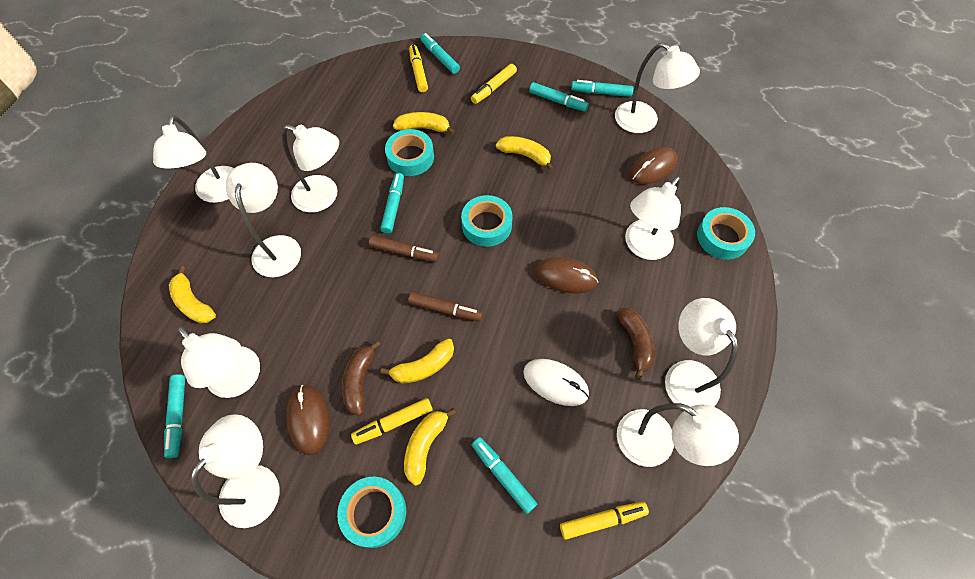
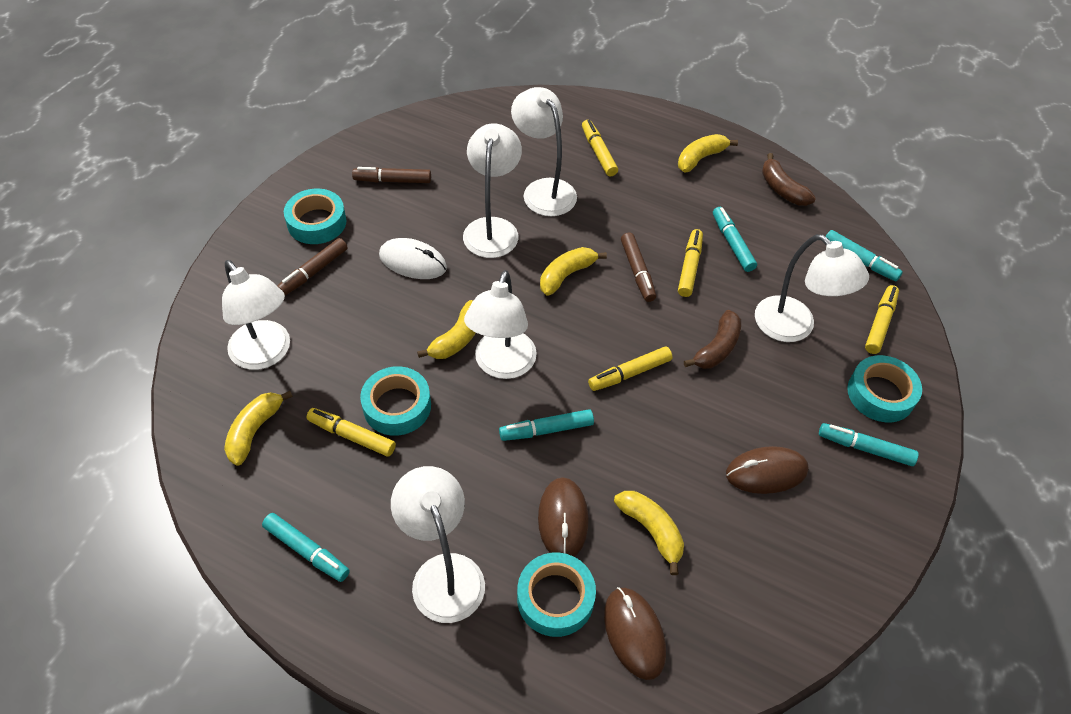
brown marker: 2 -> 3
turquoise marker: 6 -> 5
white lamp: 9 -> 6
yellow marker: 4 -> 5

